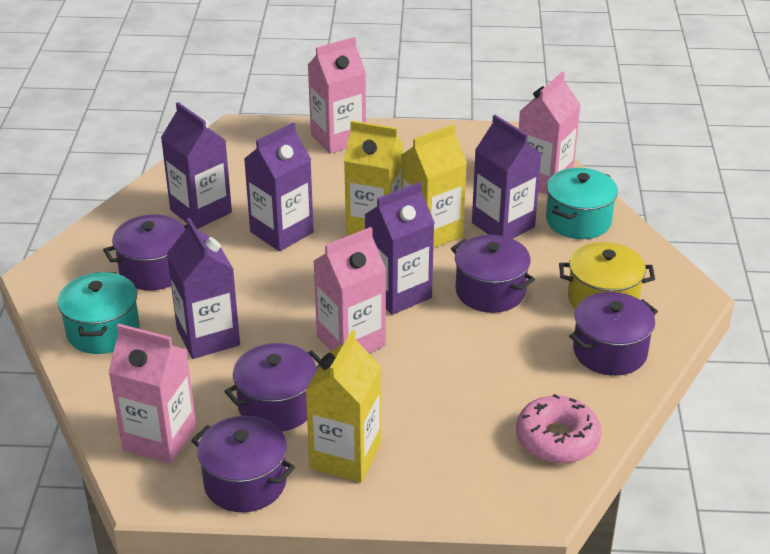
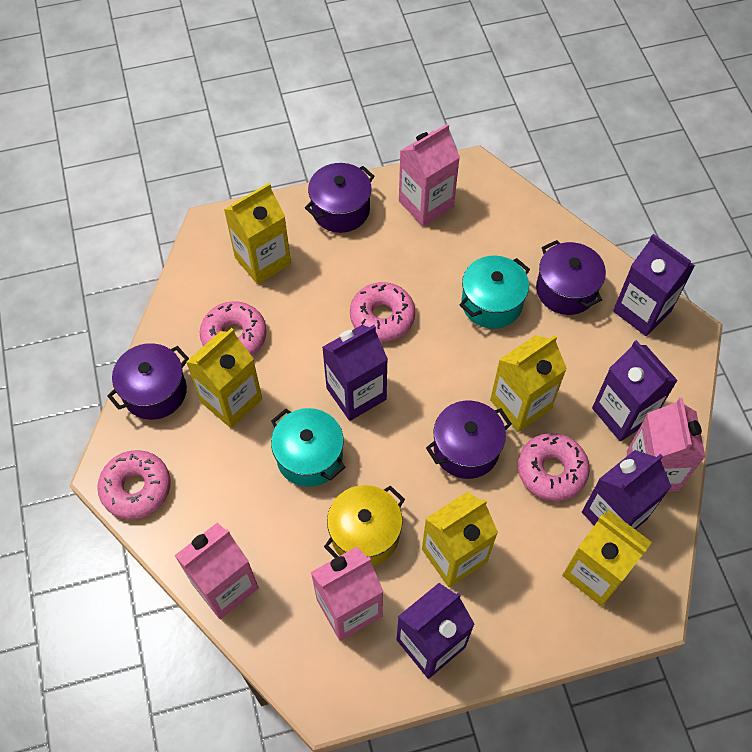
pink donut: 1 -> 4
purple pot: 5 -> 4
yellow carton: 3 -> 5

